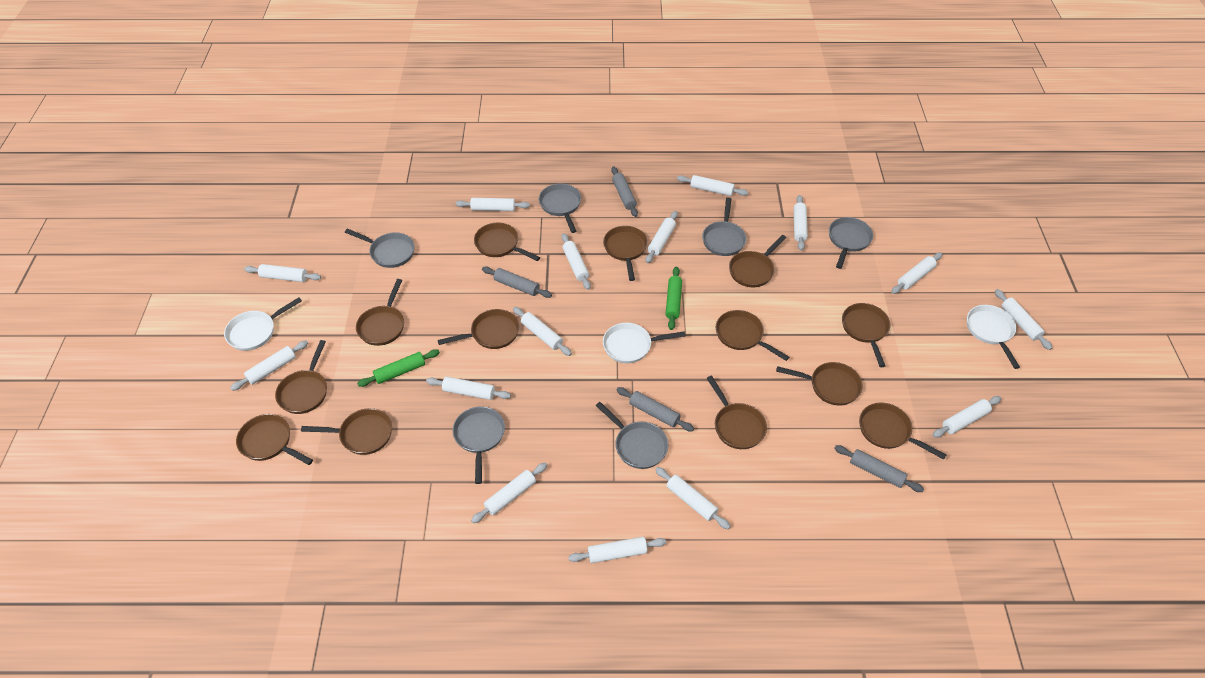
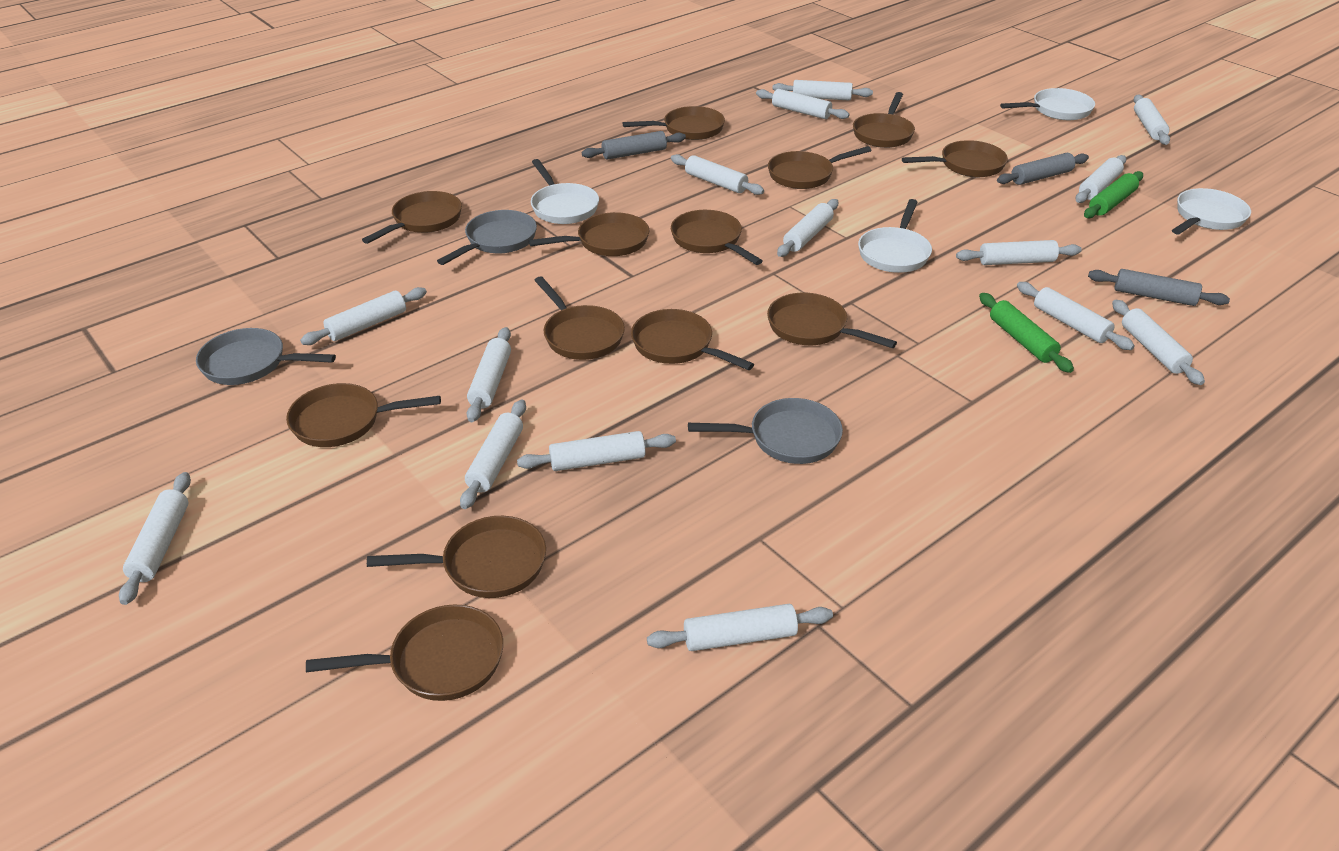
grey pan: 6 -> 3
grey rolling pin: 4 -> 3
white pan: 3 -> 4

